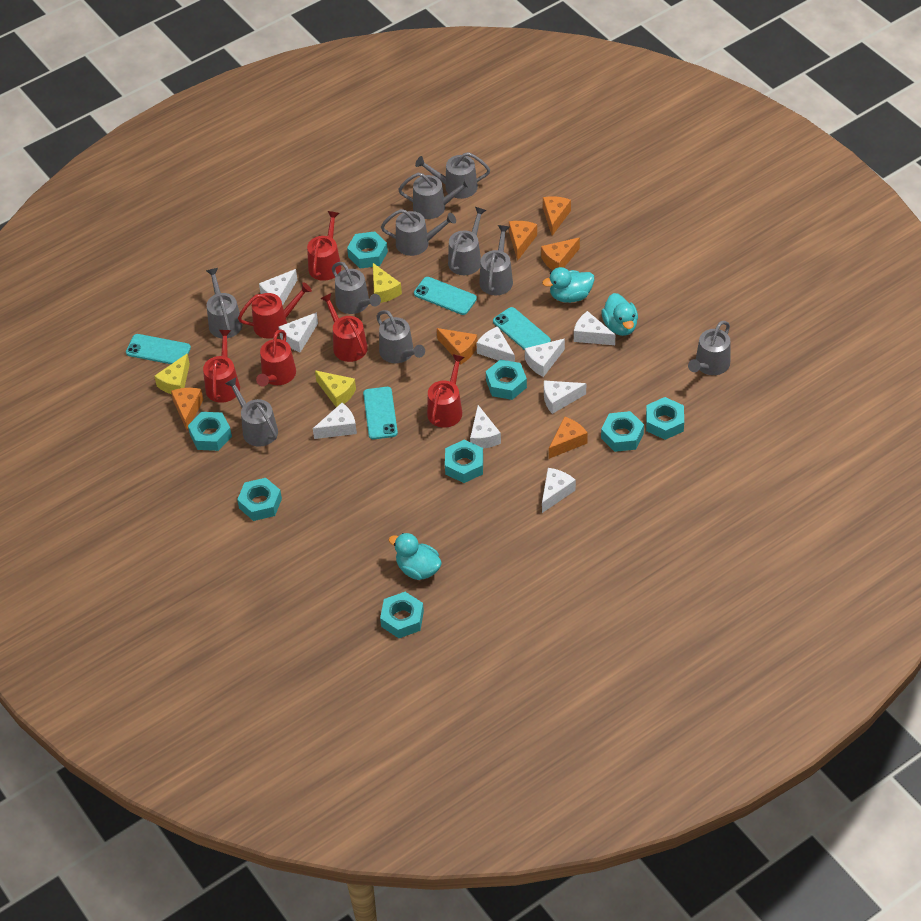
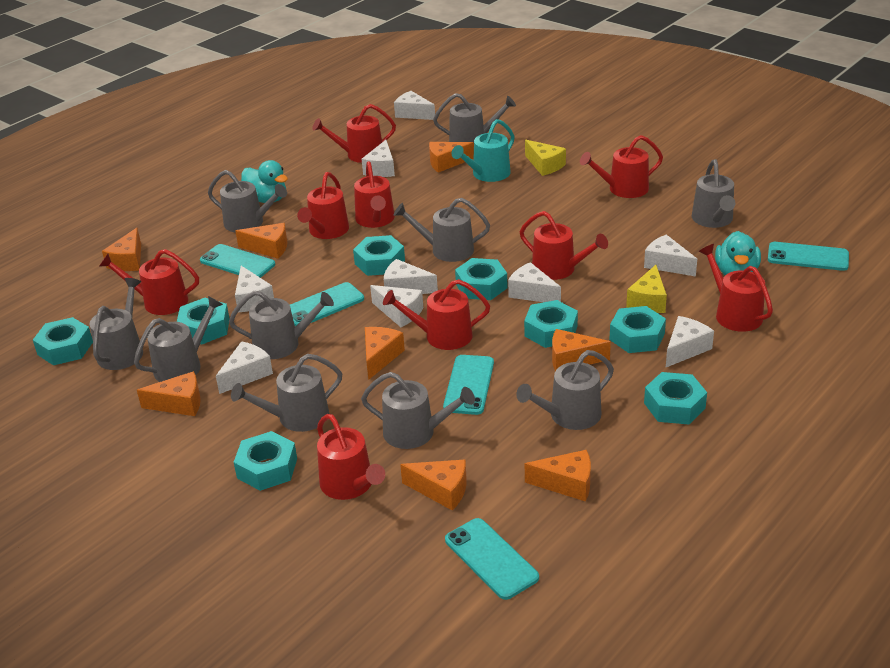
orange cheese: 6 -> 8
red watering can: 6 -> 9
turquoise duck: 3 -> 2
turquoise phone: 4 -> 5
turquoise watering can: 0 -> 1
yellow cheese: 3 -> 2

